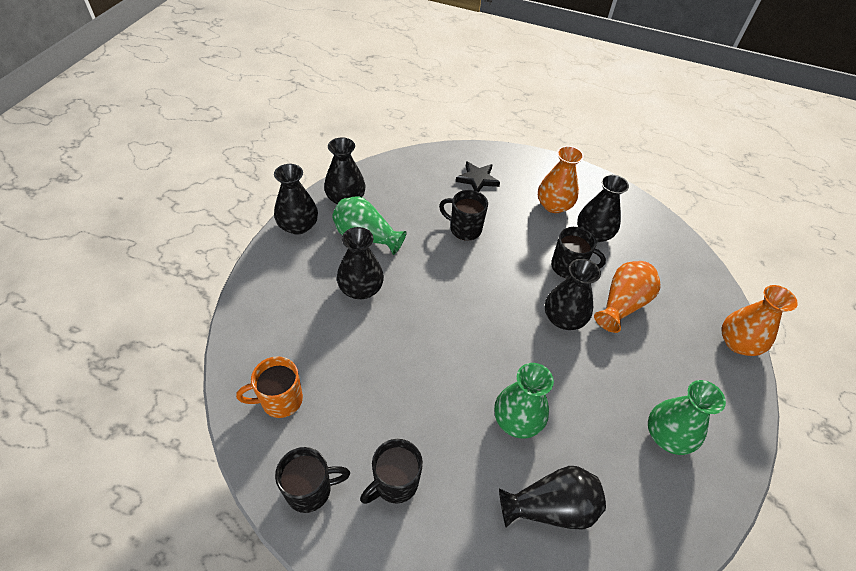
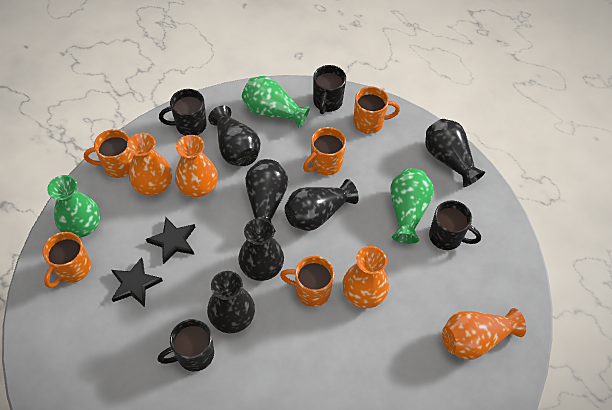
black star: 1 -> 2
orange mug: 1 -> 5
orange vase: 3 -> 4

